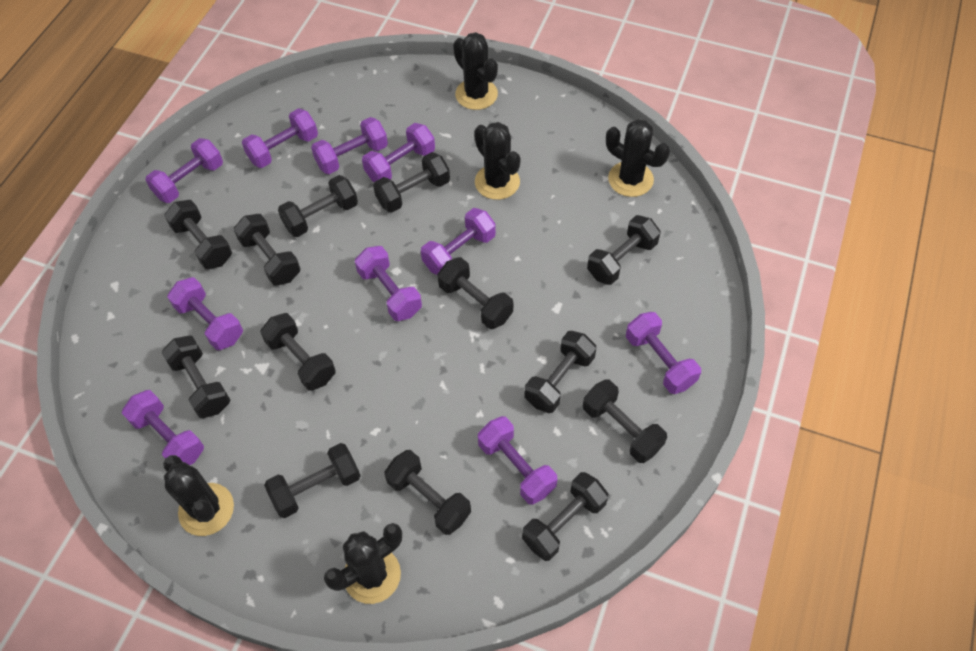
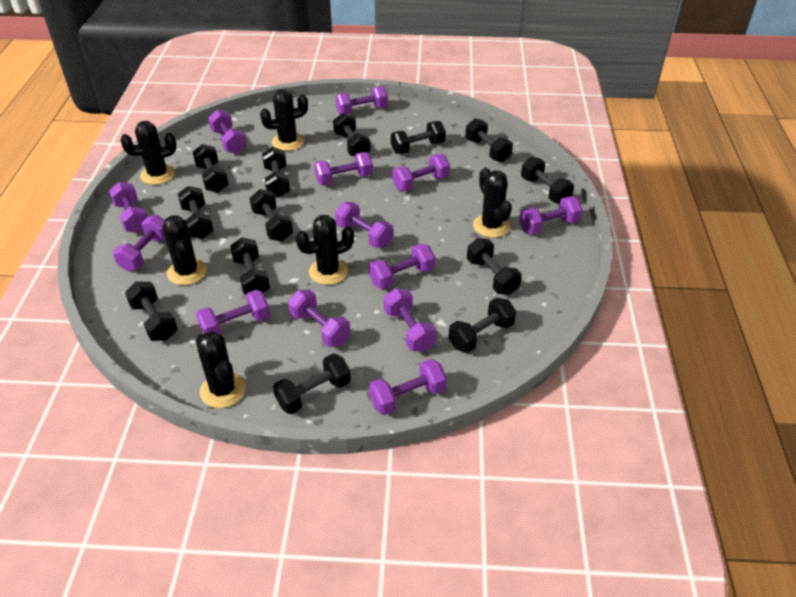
black cactus: 5 -> 6
purple dumbbell: 10 -> 13

